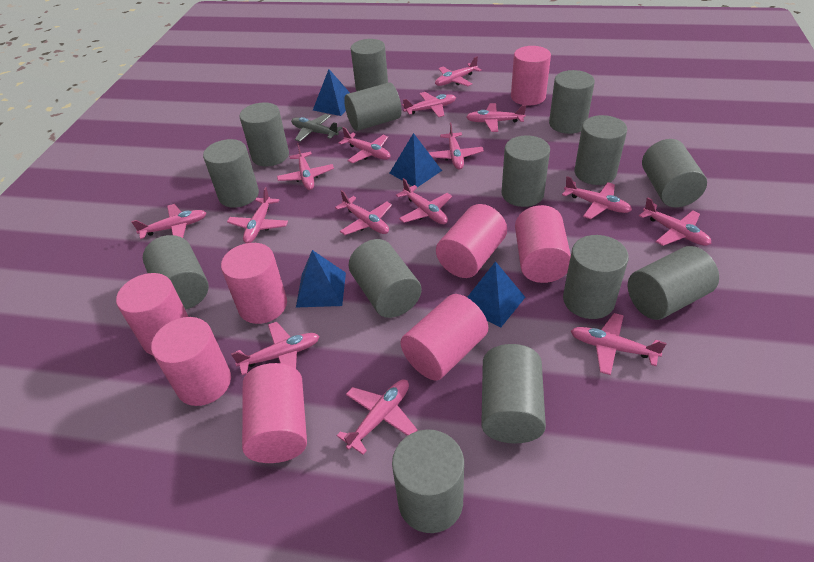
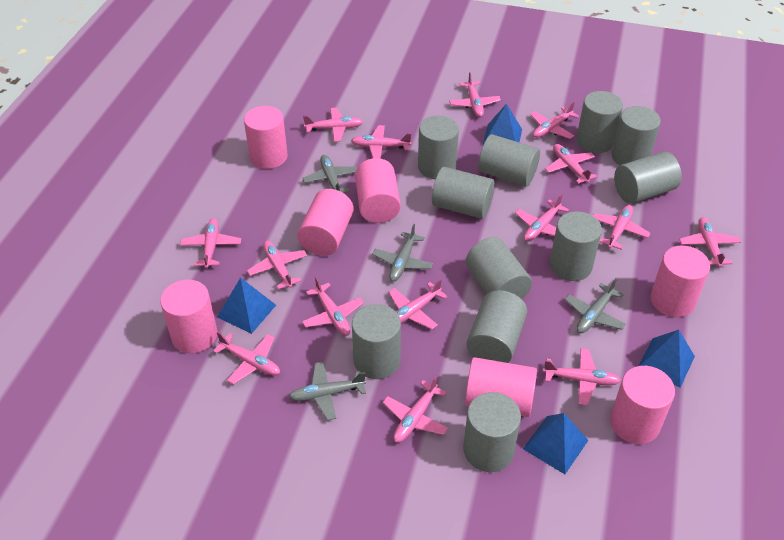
grey cylinder: 14 -> 11
grey plane: 1 -> 4
pink cylinder: 8 -> 7

